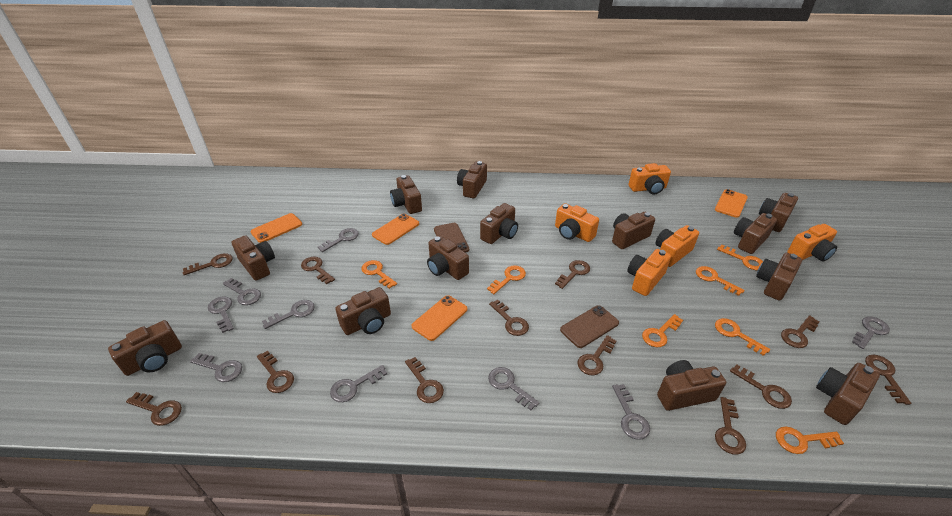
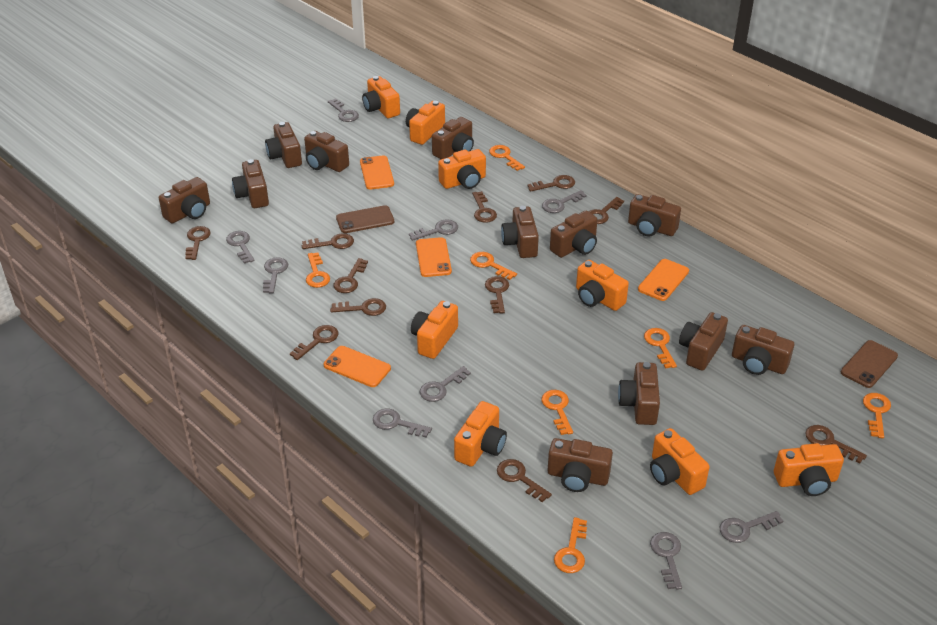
brown camera: 13 -> 12
brown key: 12 -> 11
orange camera: 5 -> 8

